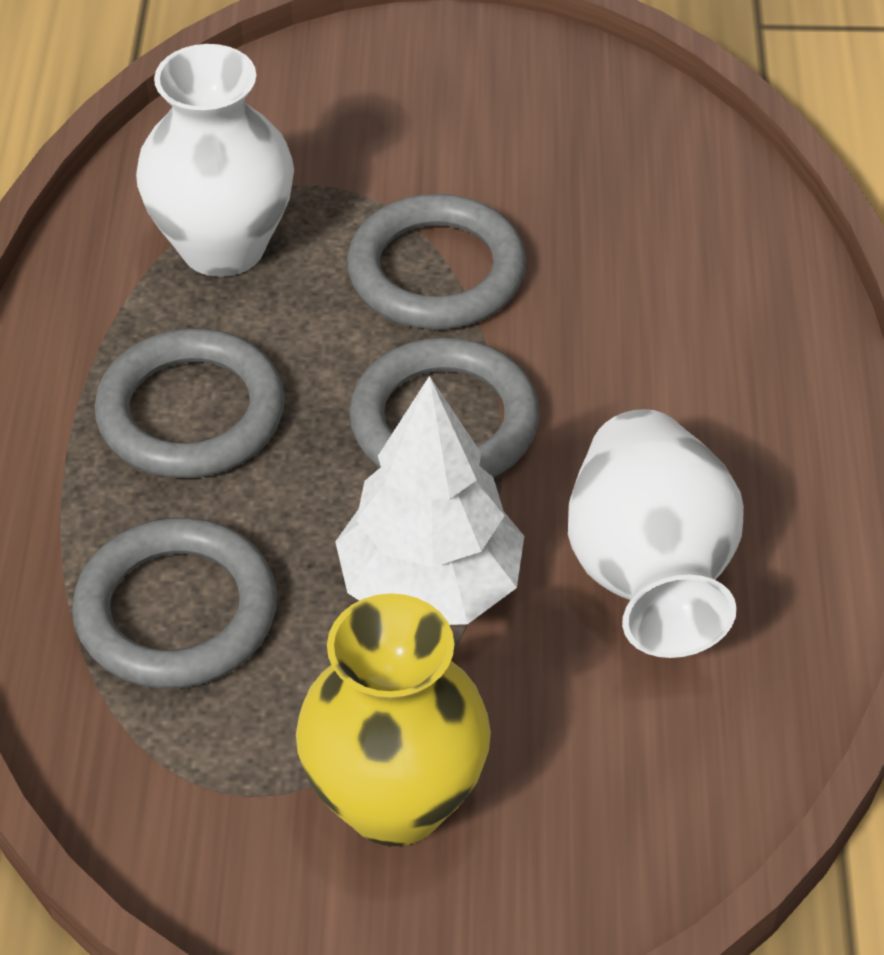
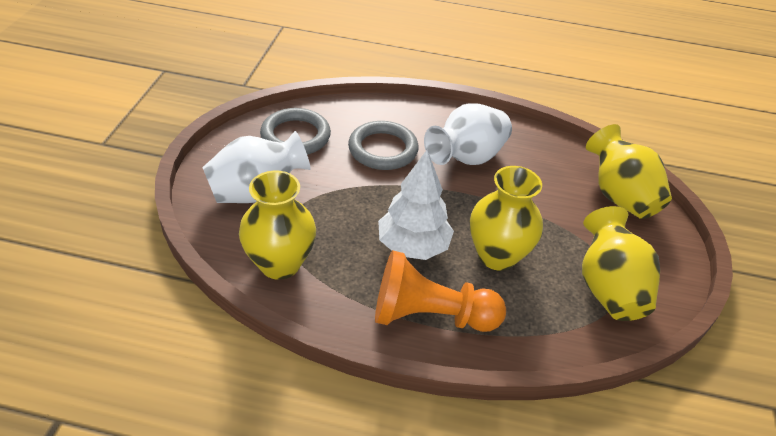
grey ring: 4 -> 2
orange pawn: 0 -> 1
yellow vase: 1 -> 4

